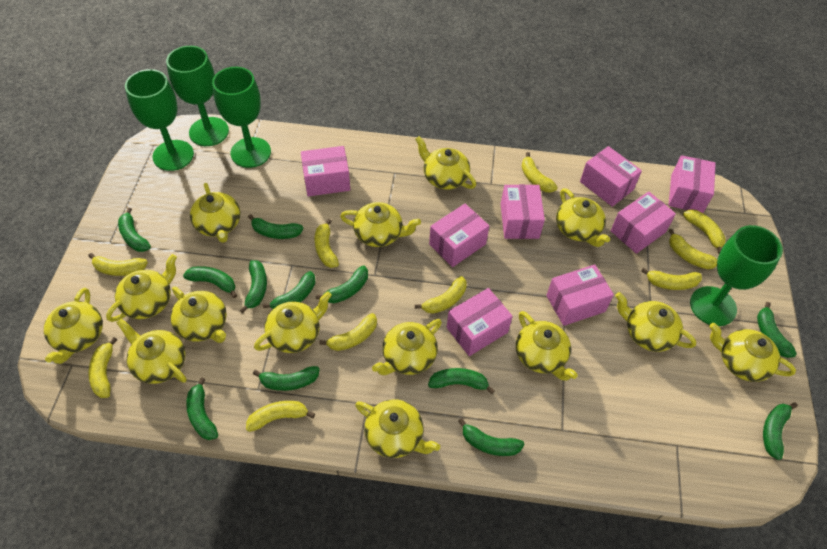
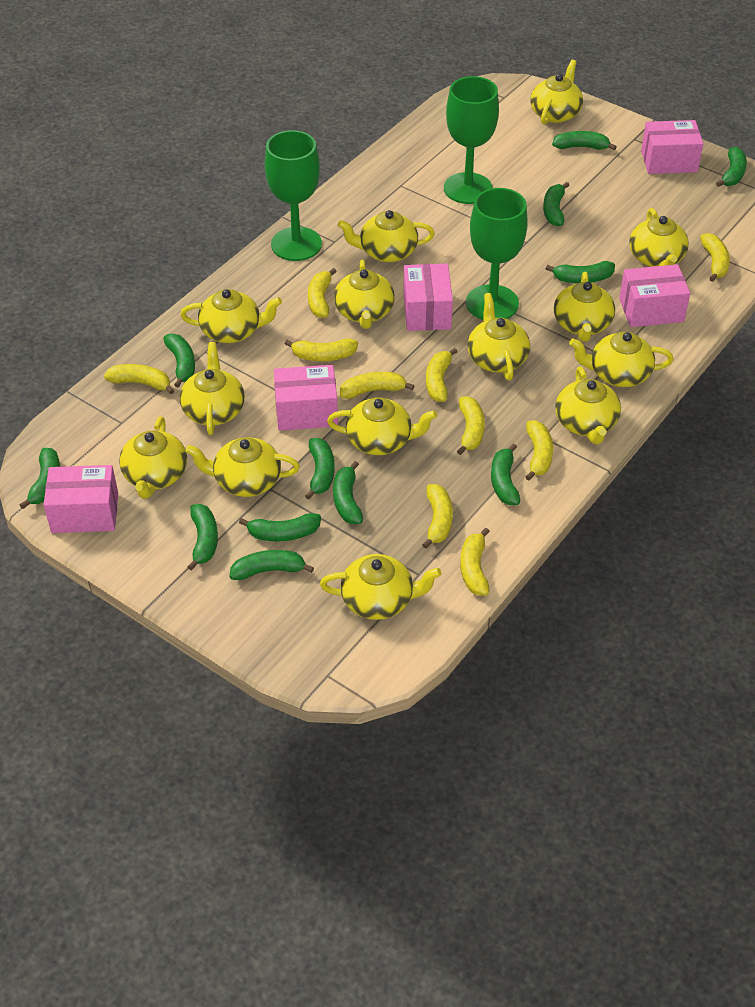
green goblet: 4 -> 3
pink box: 8 -> 5

